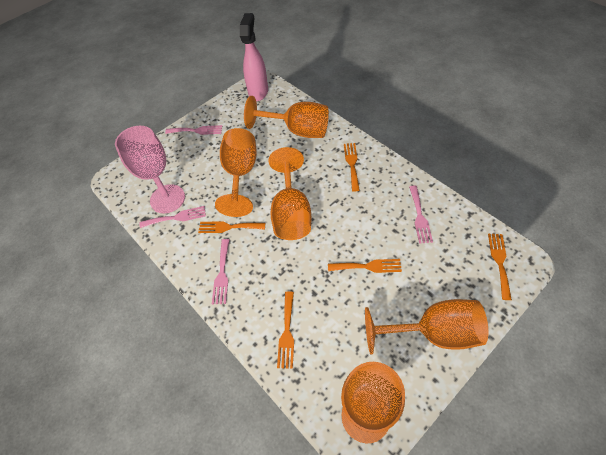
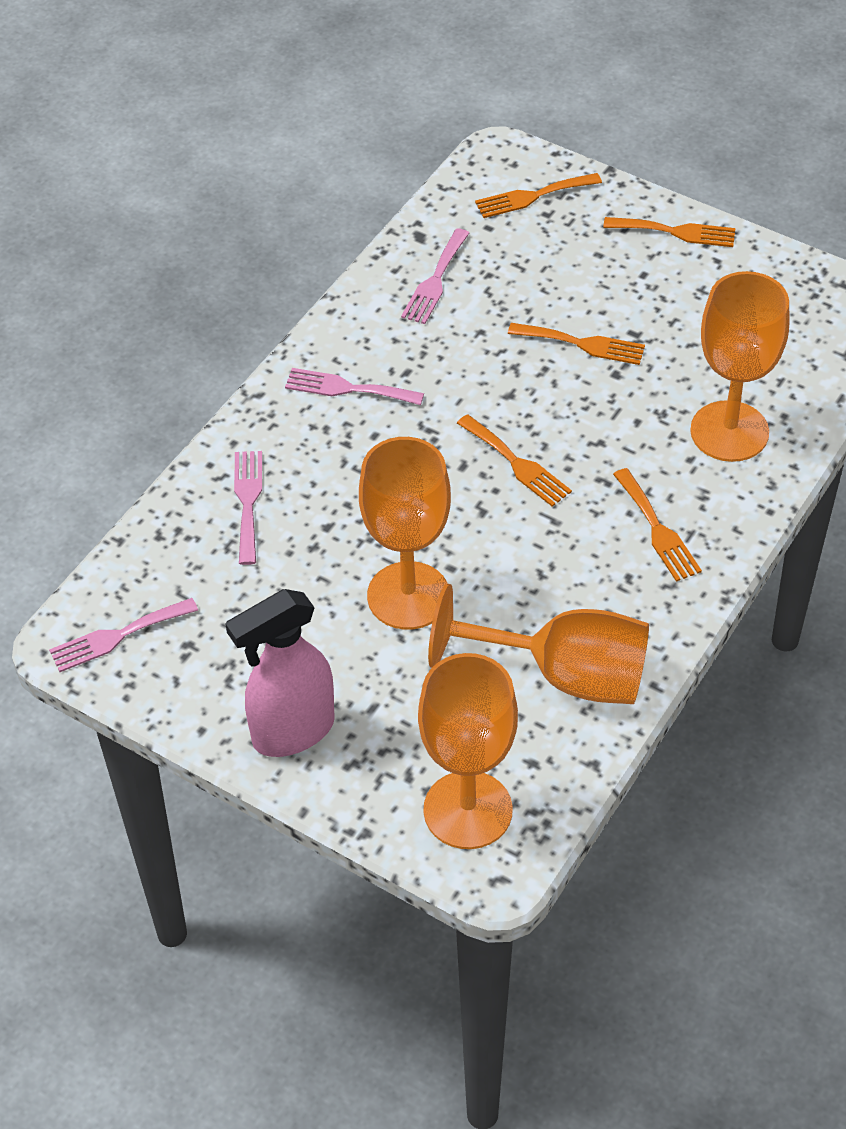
orange goblet: 5 -> 4
pink goblet: 1 -> 0

